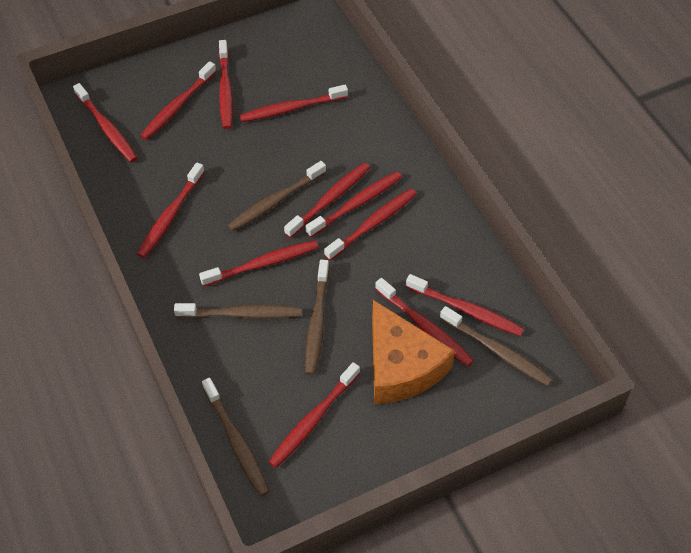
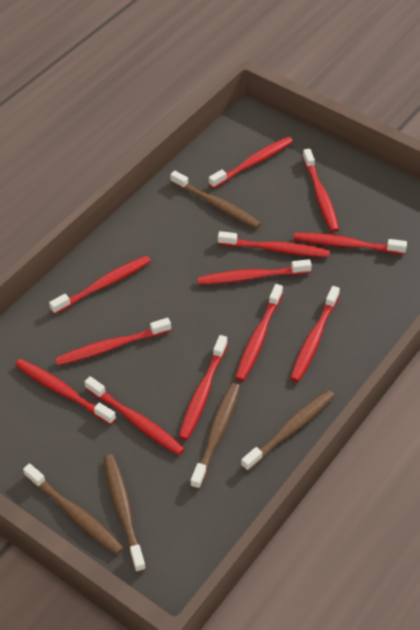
orange cheese: 1 -> 0

